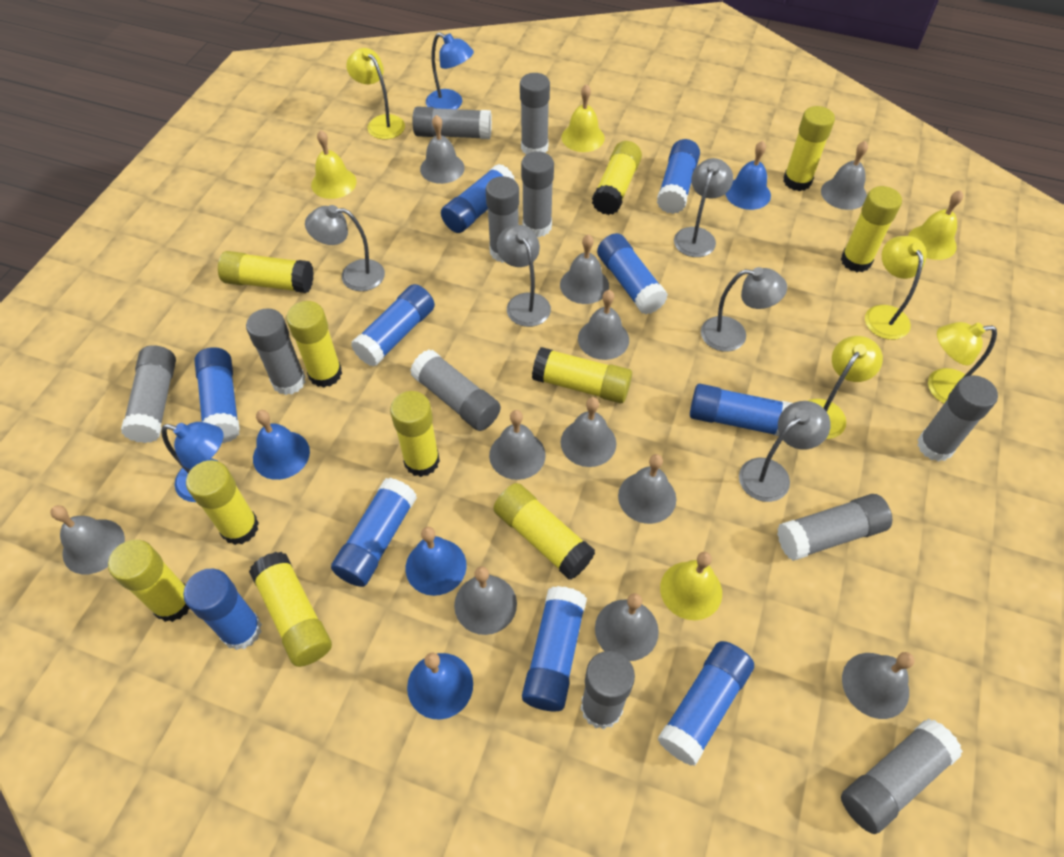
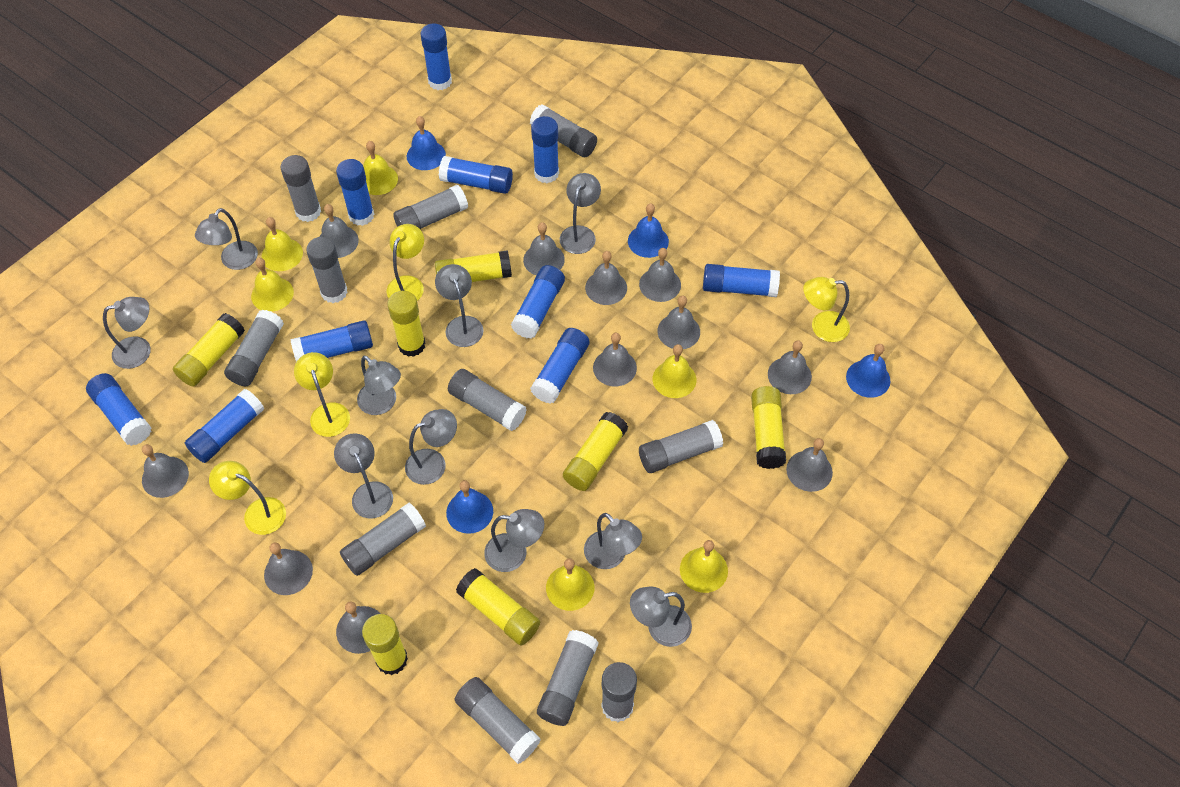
blue lamp: 2 -> 0
grey lamp: 5 -> 10
yellow bell: 4 -> 6
yellow glue stick: 11 -> 7

